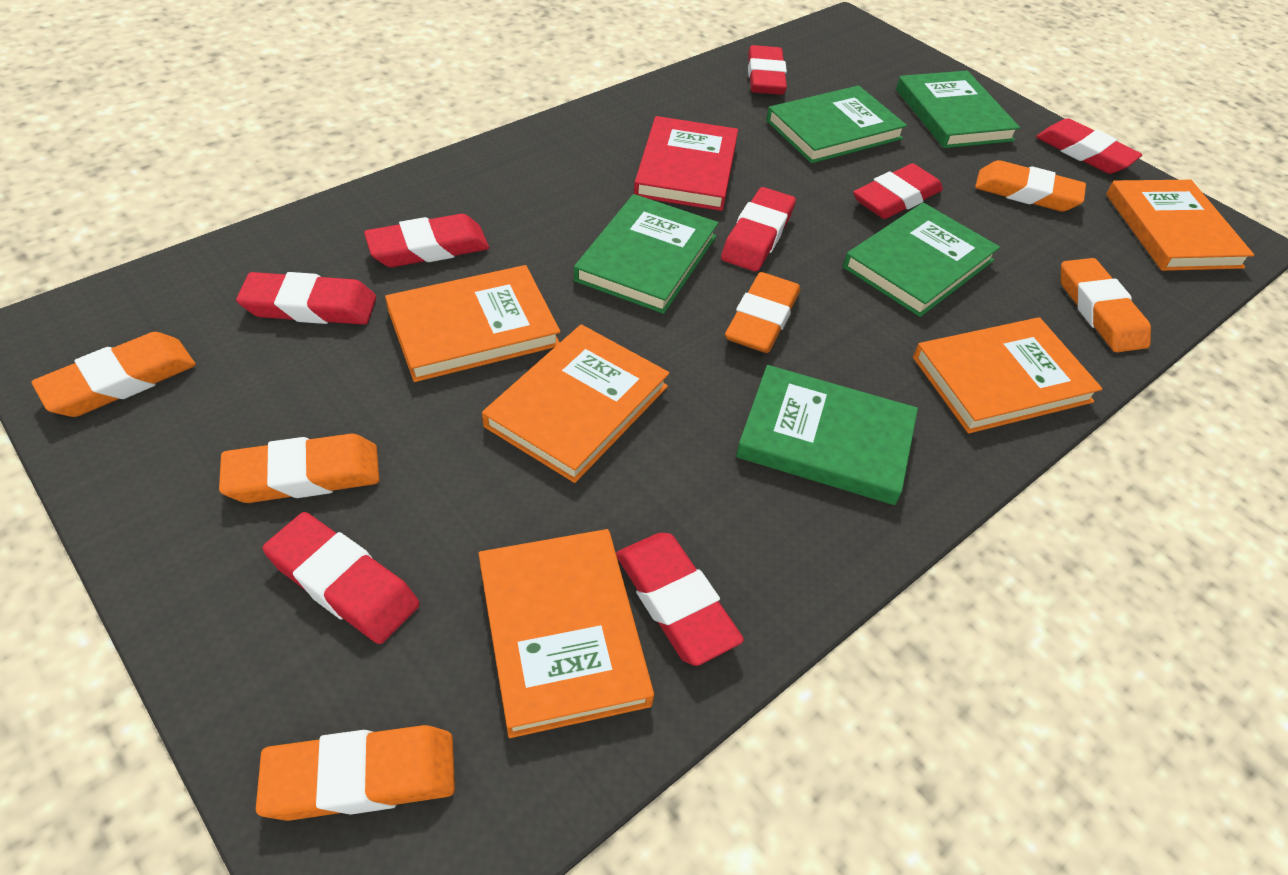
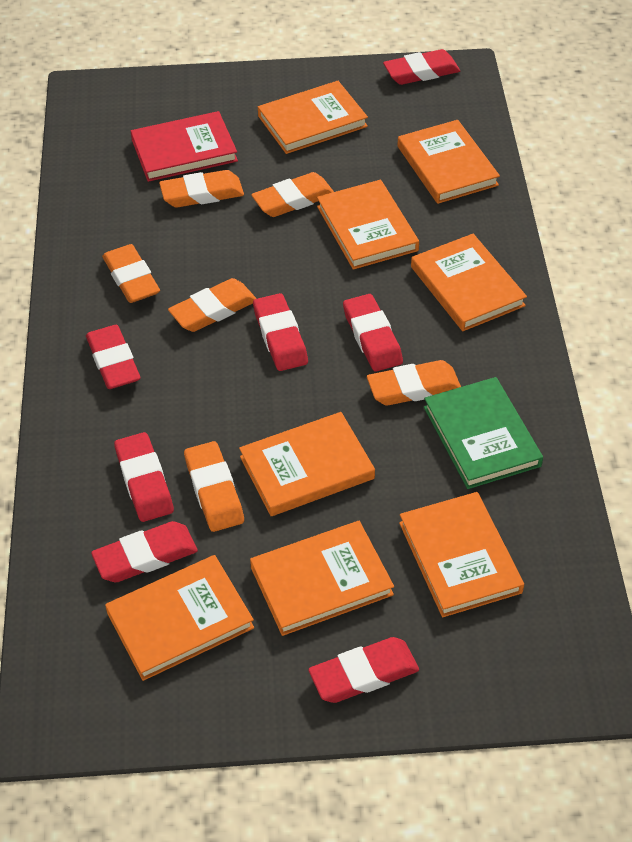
green book: 5 -> 1
orange book: 5 -> 8
red eraser: 8 -> 7

